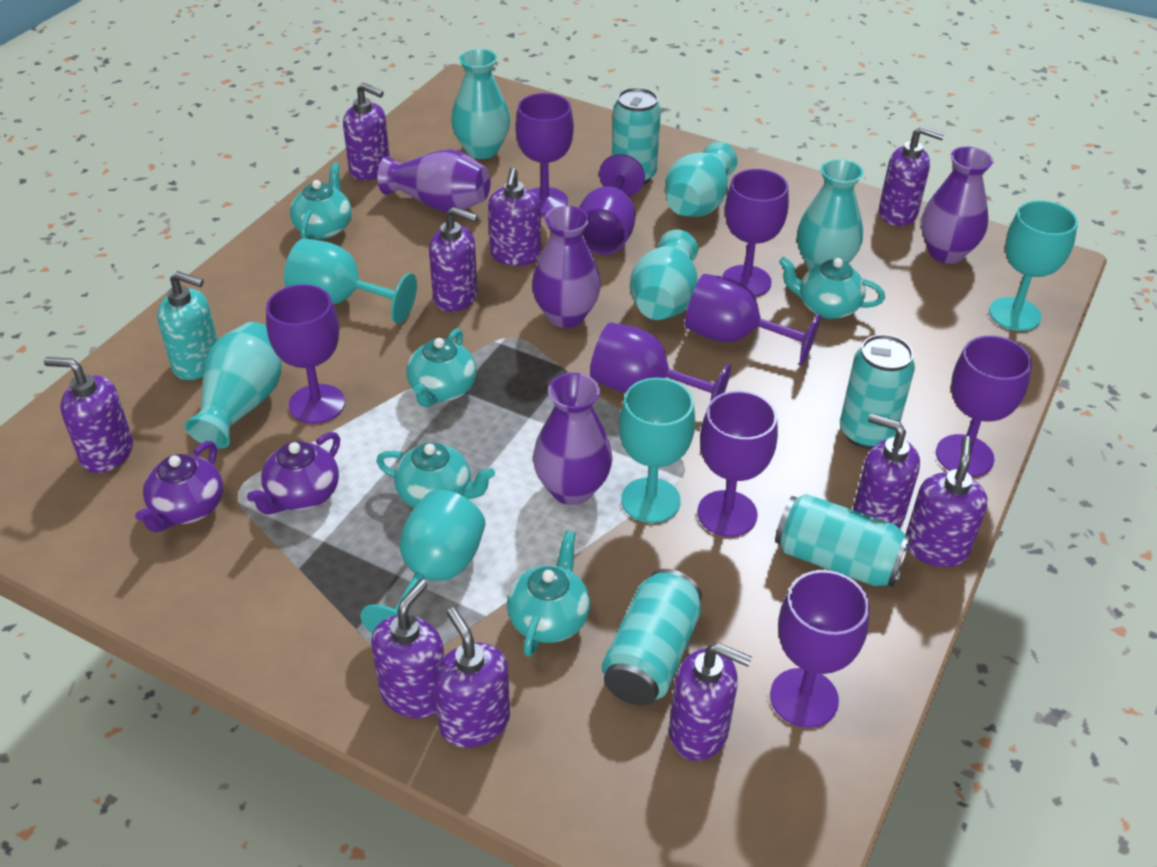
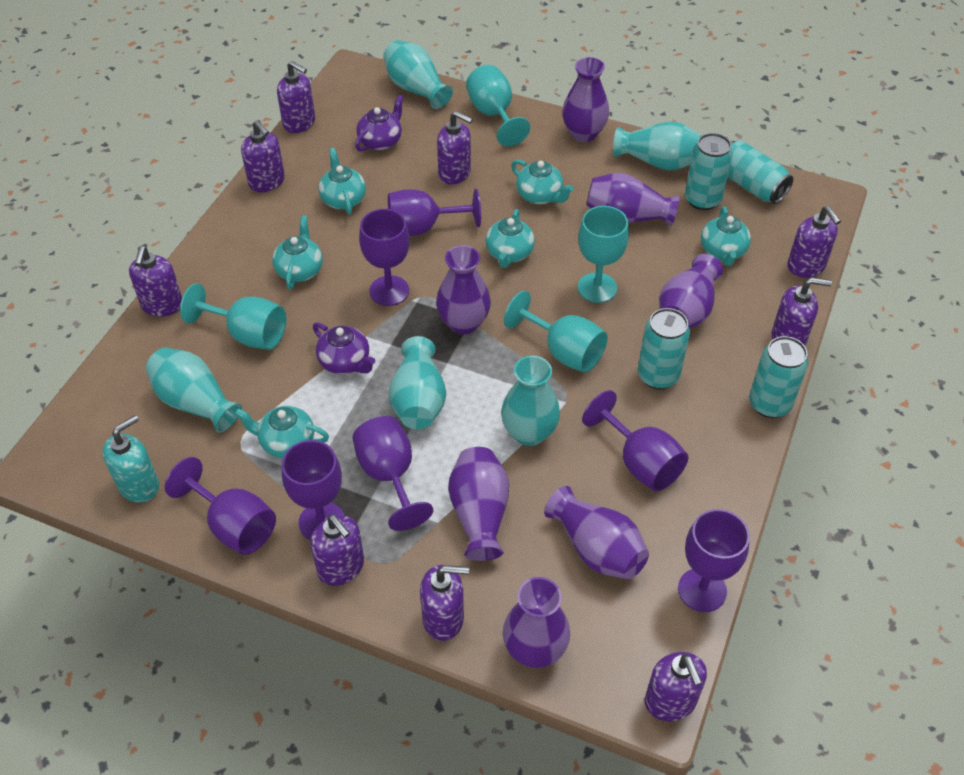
purple goblet: 9 -> 7
purple soap dispenser: 10 -> 9
purple vase: 4 -> 7
turquoise teapot: 5 -> 6

